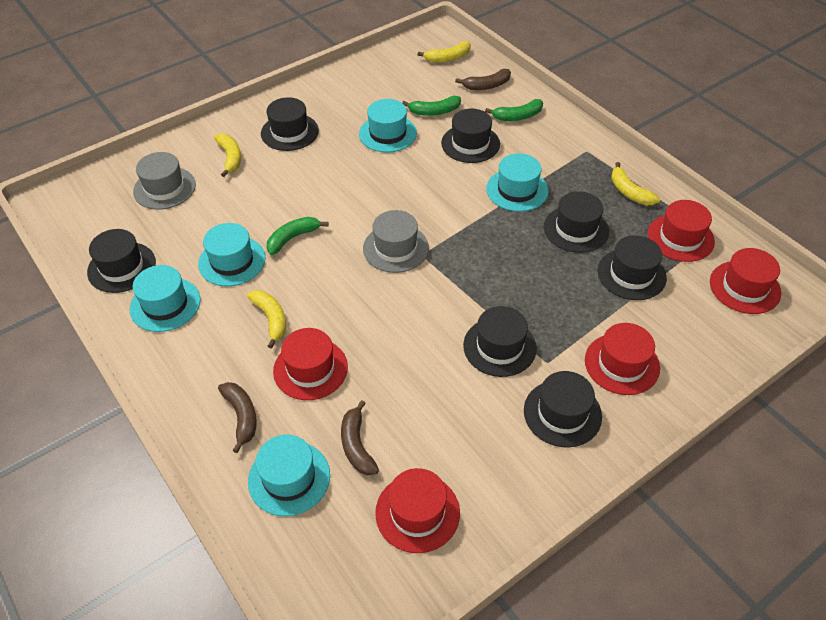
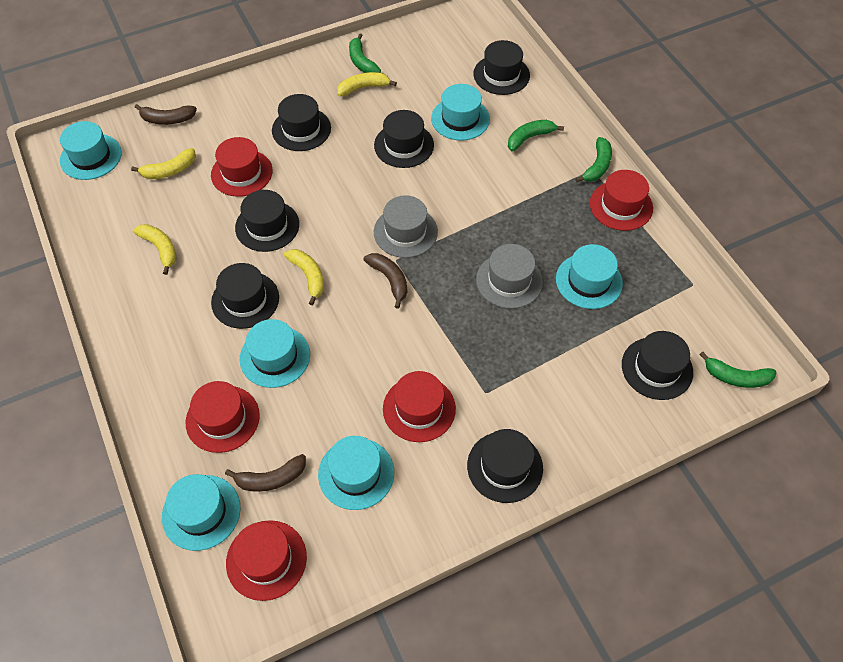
green banana: 3 -> 4
turquoise hat: 5 -> 6

